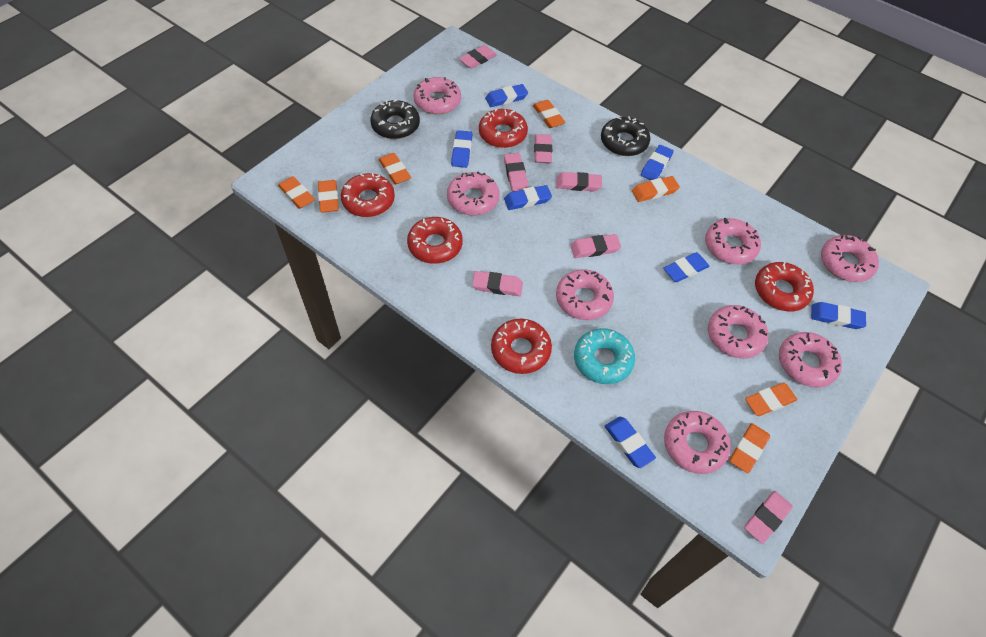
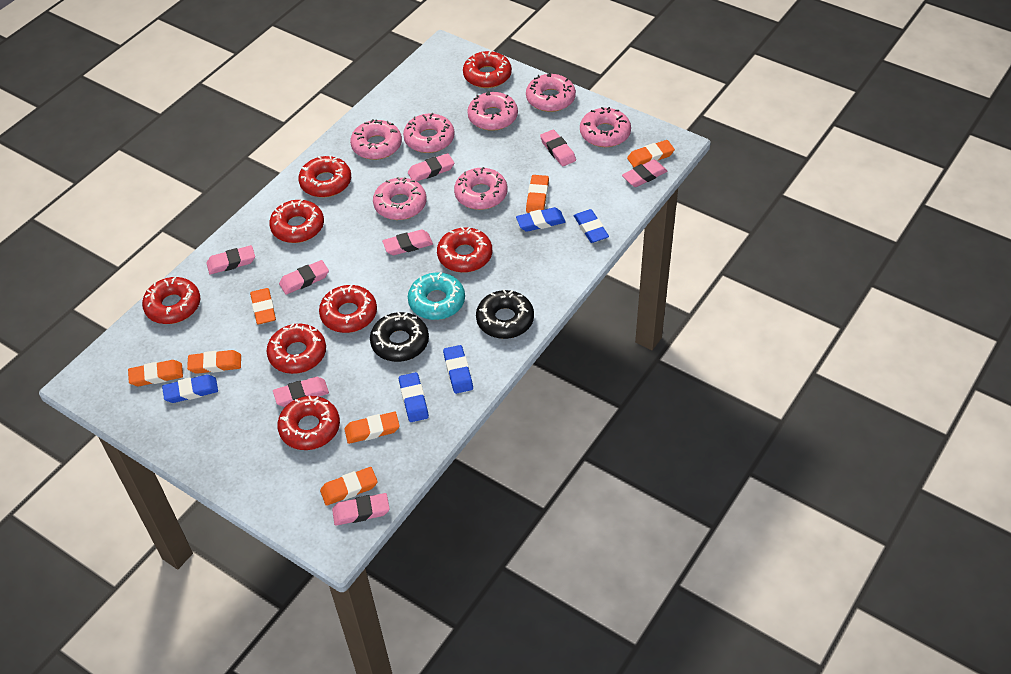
blue eraser: 7 -> 5
pink donut: 8 -> 7
pink eraser: 7 -> 8
red donut: 5 -> 8

